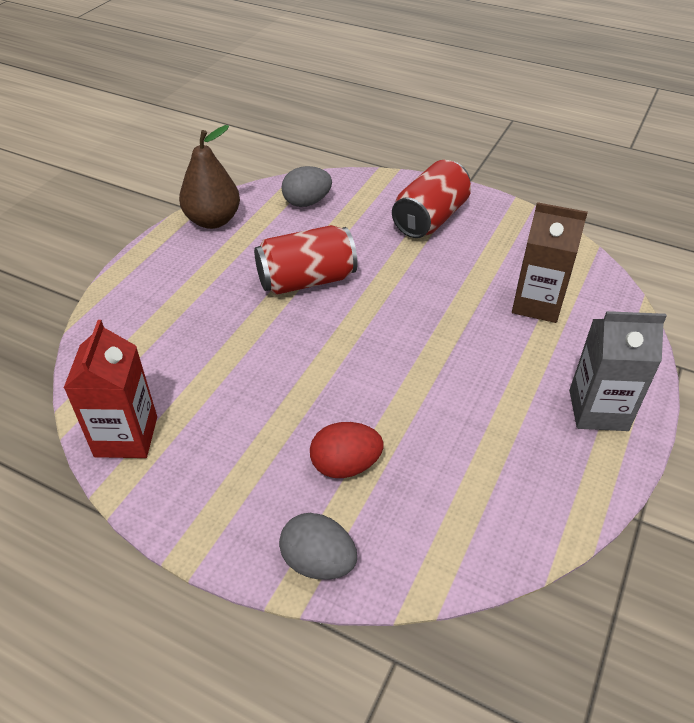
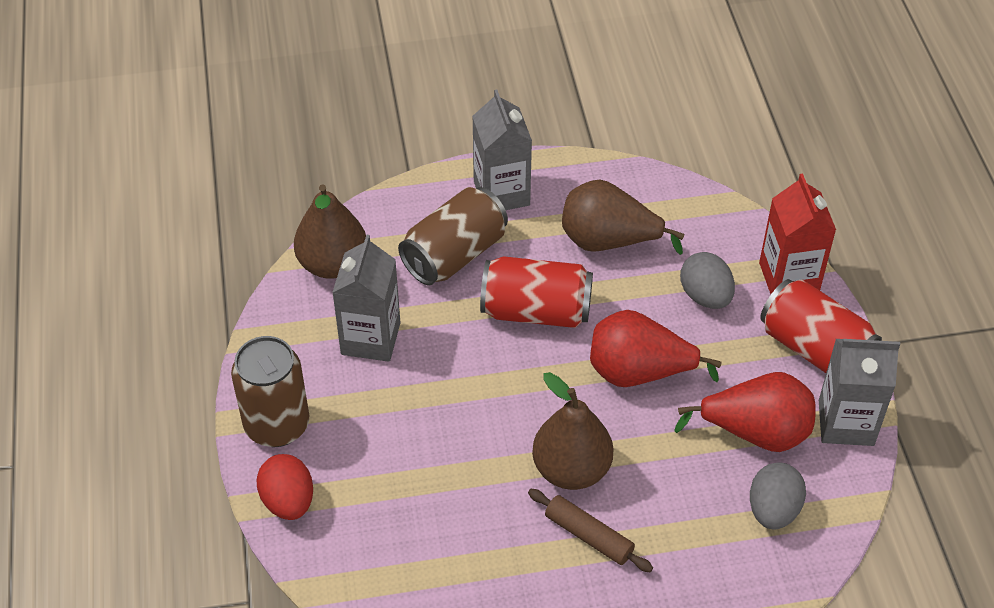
brown can: 0 -> 2
brown carton: 1 -> 0
brown pear: 1 -> 3
brown rolling pin: 0 -> 1
grey carton: 1 -> 3
red pear: 0 -> 2

